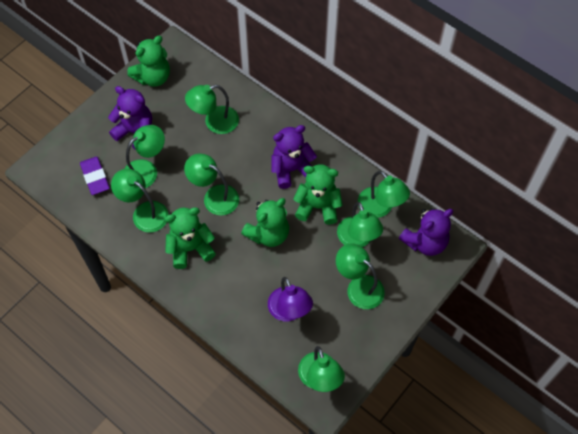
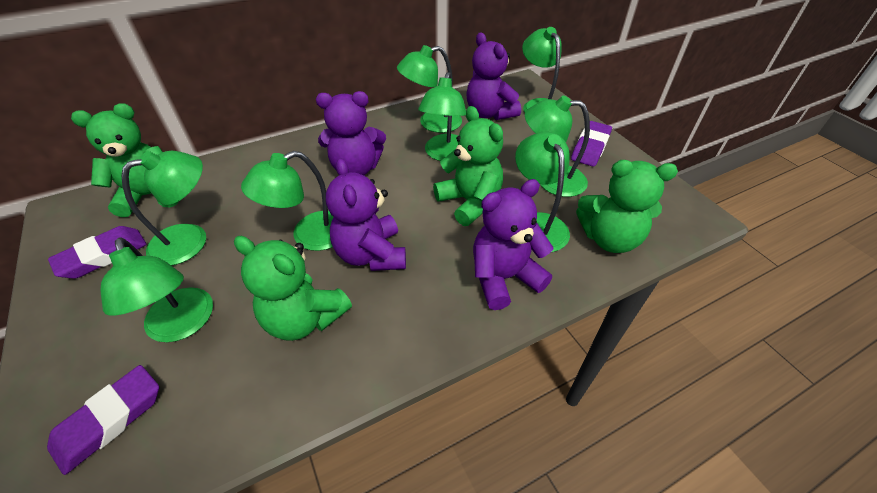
purple eraser: 1 -> 3
purple lamp: 1 -> 0
purple teddy bear: 3 -> 4

